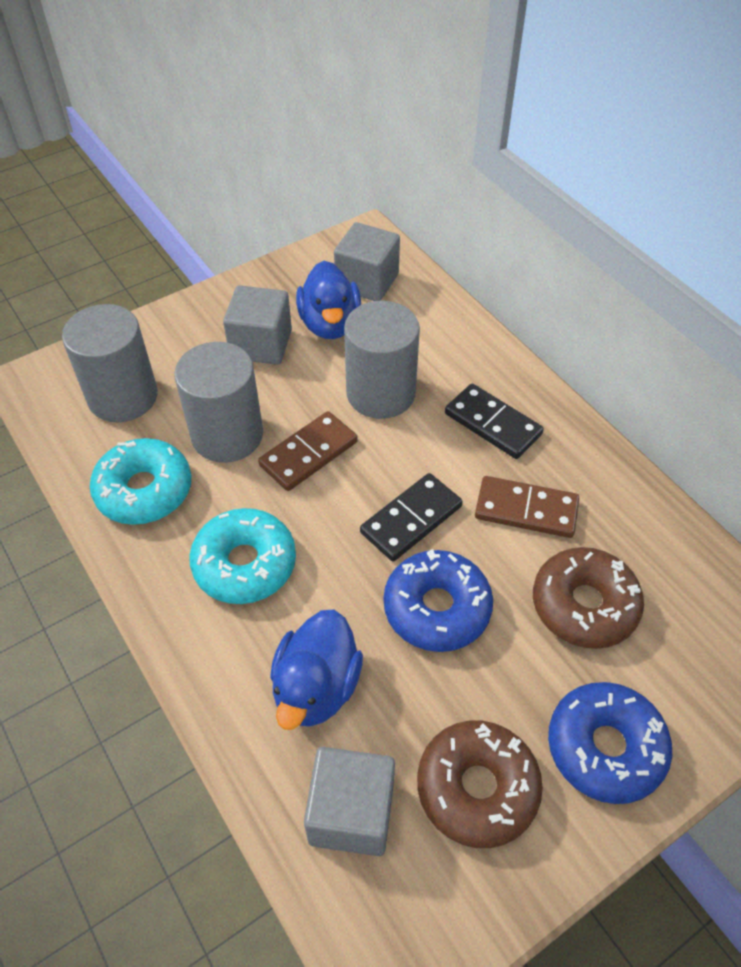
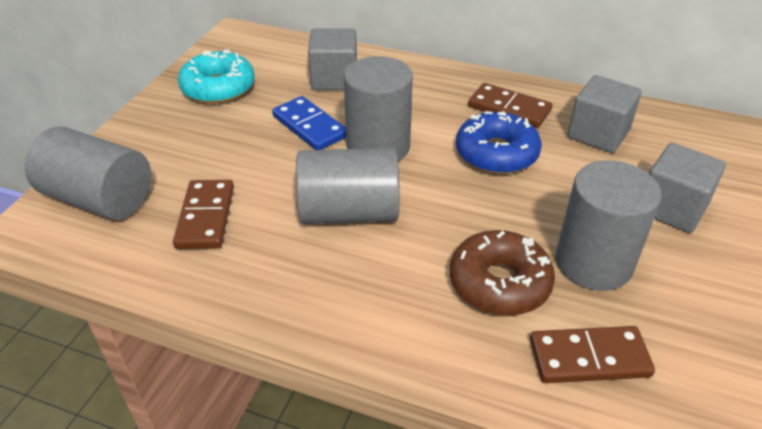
black domino: 2 -> 0
blue domino: 0 -> 1
blue donut: 2 -> 1
blue duck: 2 -> 0
brown domino: 2 -> 3
brown donut: 2 -> 1
grey cylinder: 3 -> 4
turquoise donut: 2 -> 1

